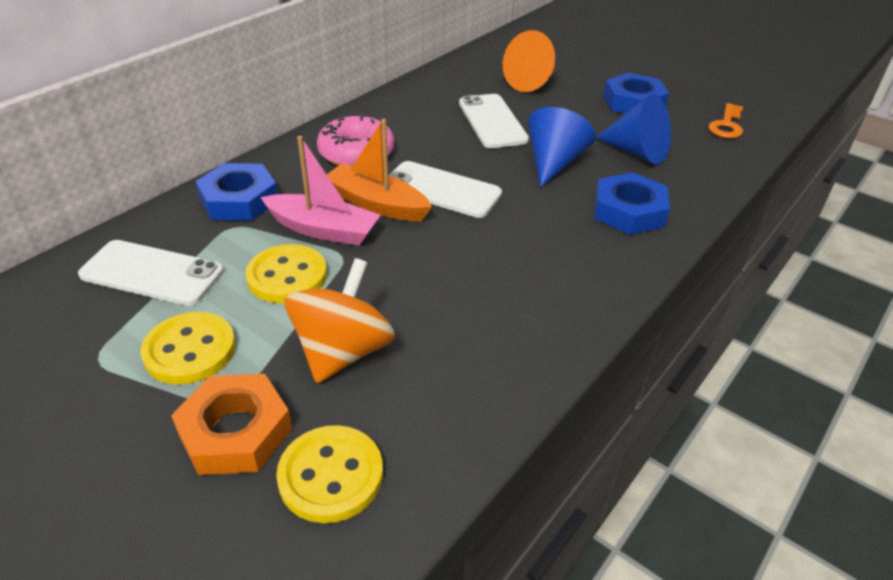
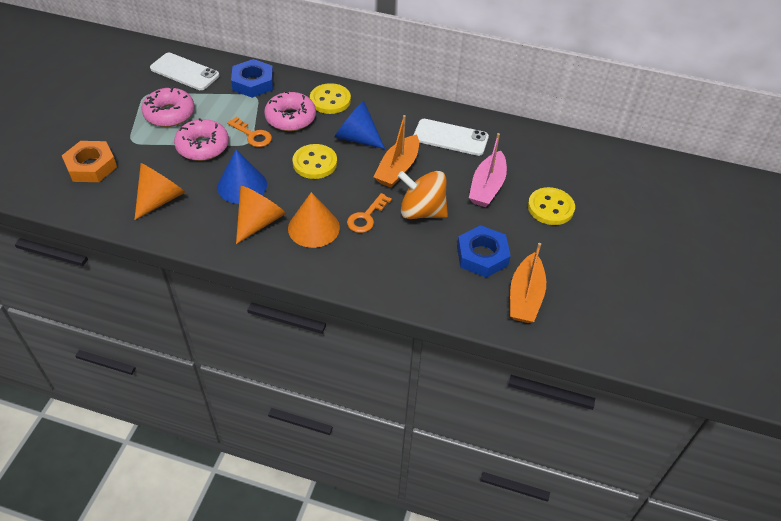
blue nut: 3 -> 2
orange boat: 1 -> 2
orange cone: 1 -> 3
orange key: 1 -> 2
pink donut: 1 -> 3
white phone: 3 -> 2

